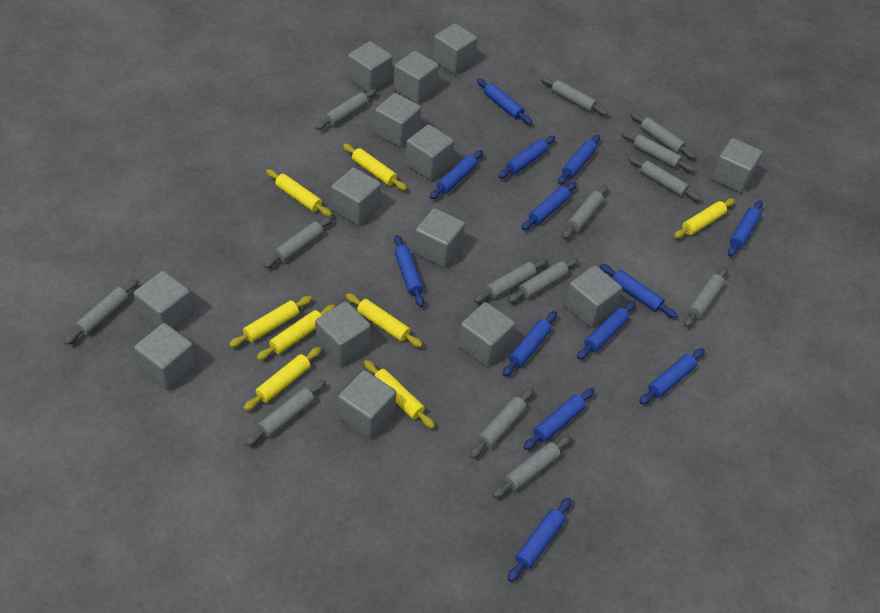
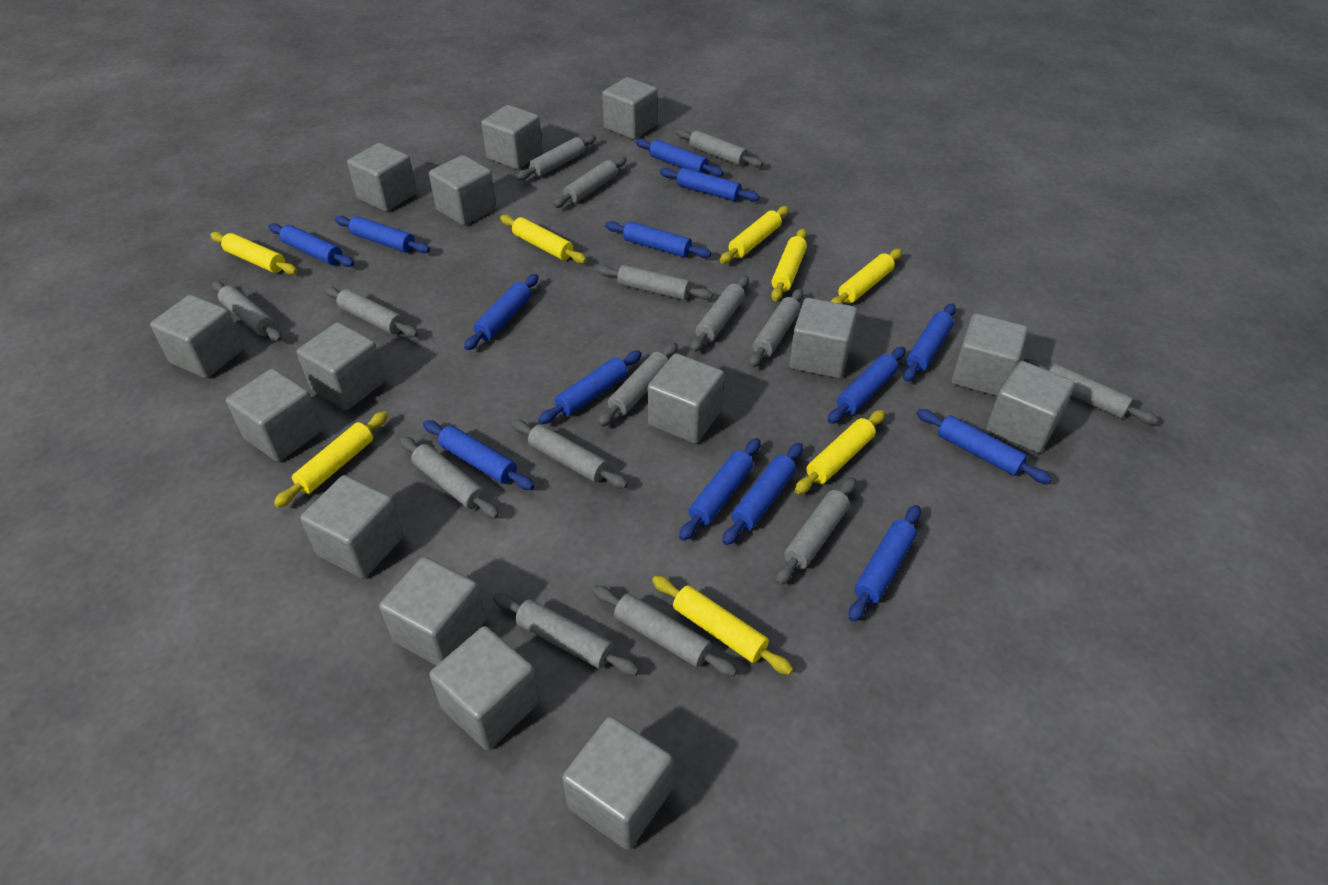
blue rolling pin: 13 -> 14
grey cube: 14 -> 15
grey rolling pin: 14 -> 15

